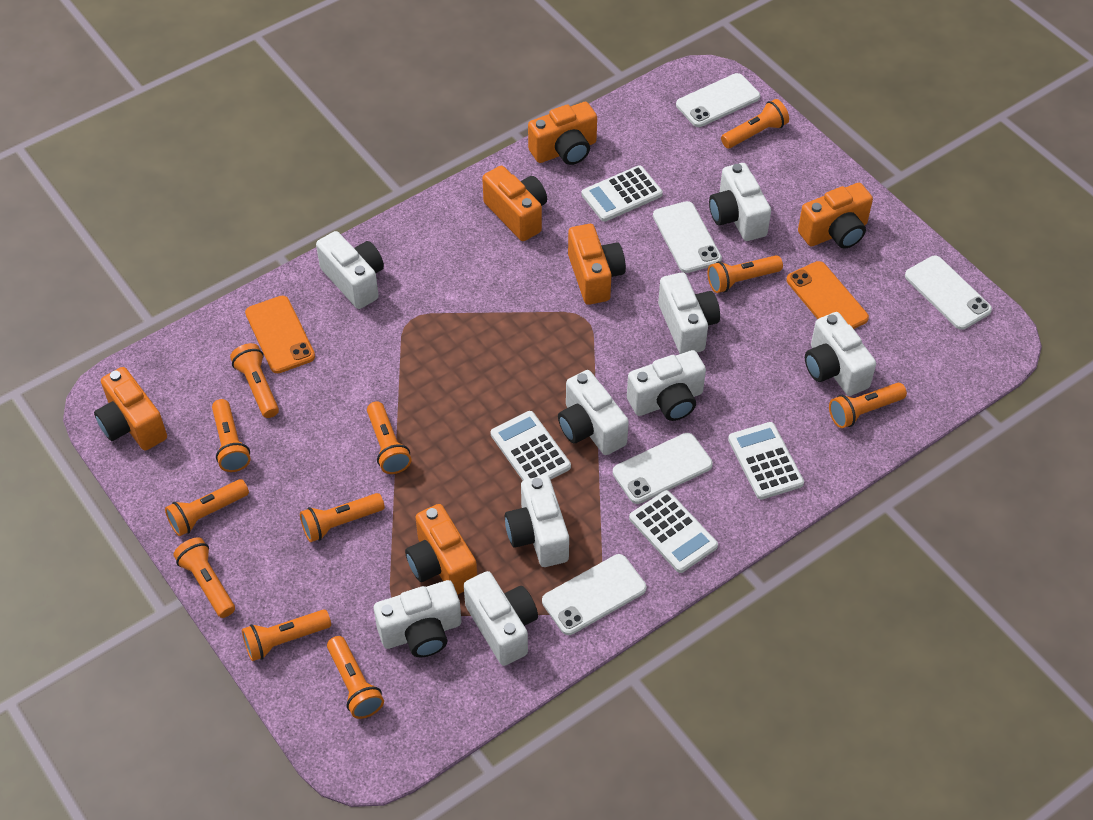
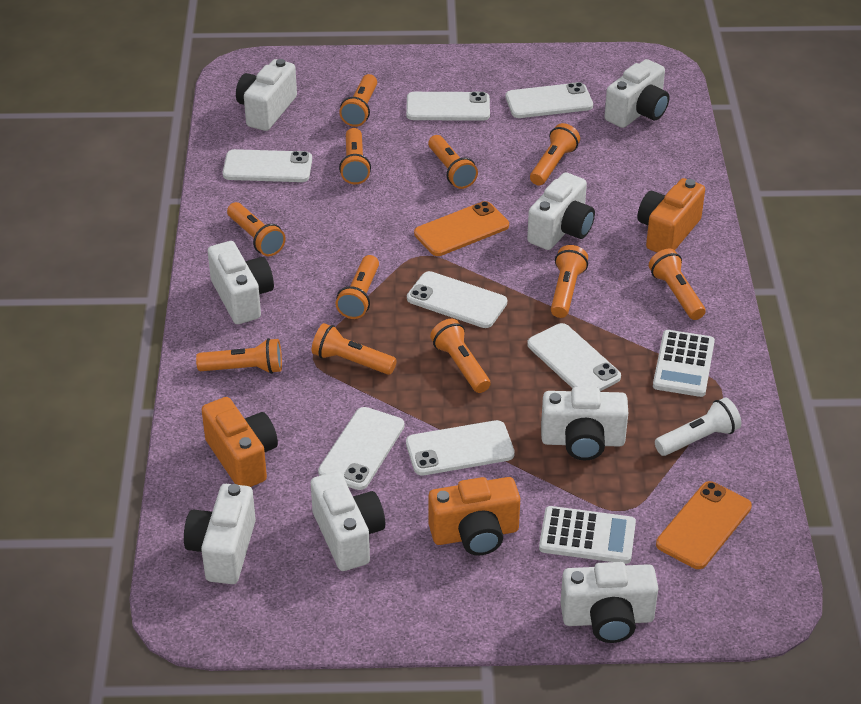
orange camera: 6 -> 3
white calculator: 4 -> 2
white camera: 9 -> 8
white flashlight: 0 -> 1
white phone: 5 -> 7

